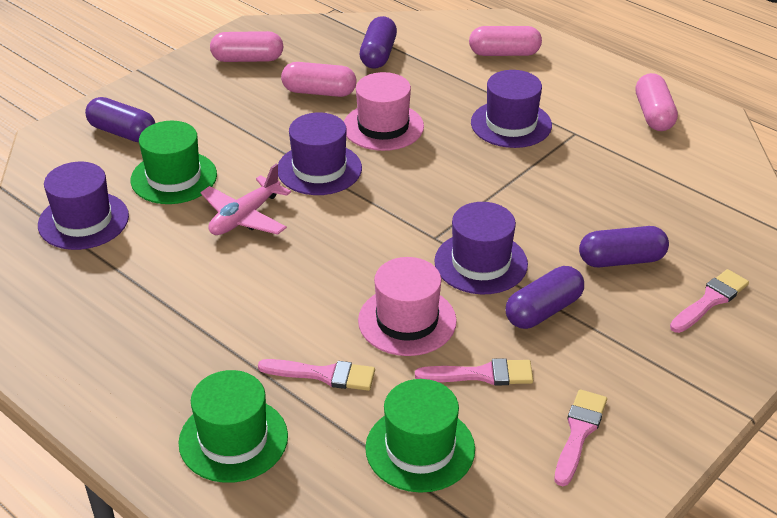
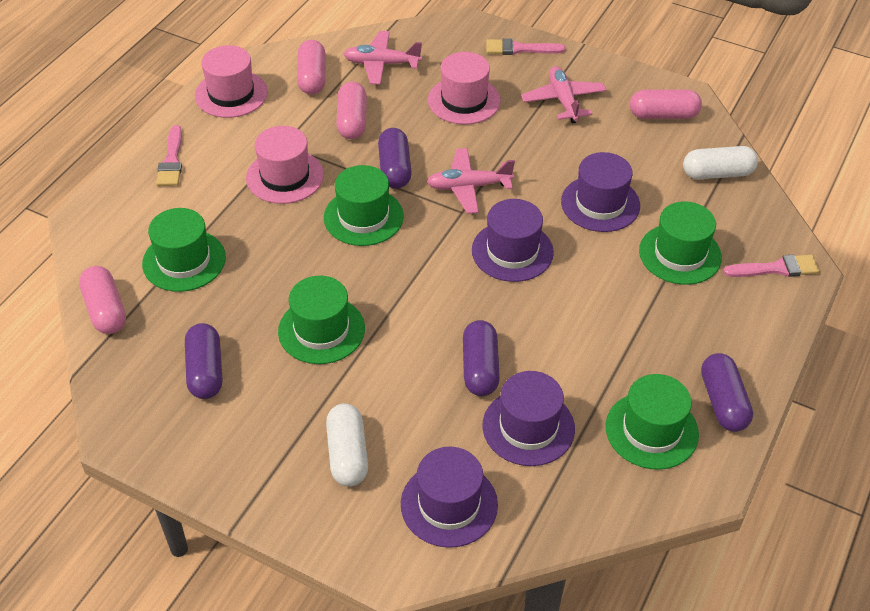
green hat: 3 -> 5
pink brush: 4 -> 3
pink hat: 2 -> 3
pink plane: 1 -> 3
white capsule: 0 -> 2

